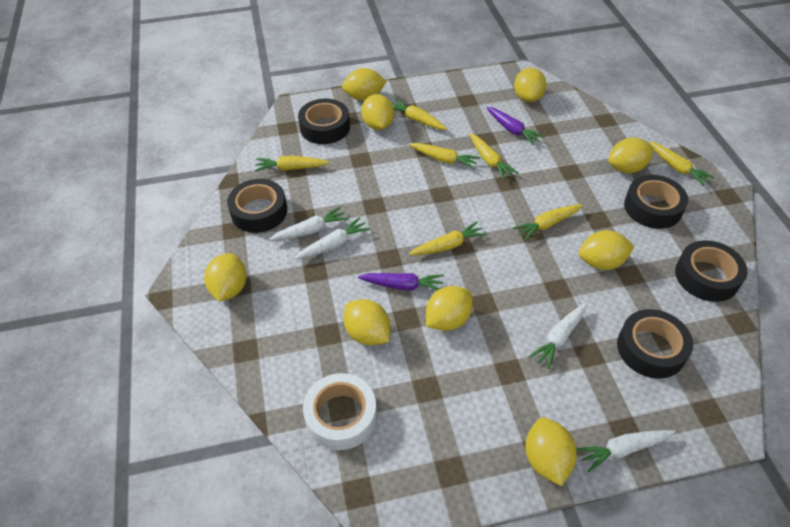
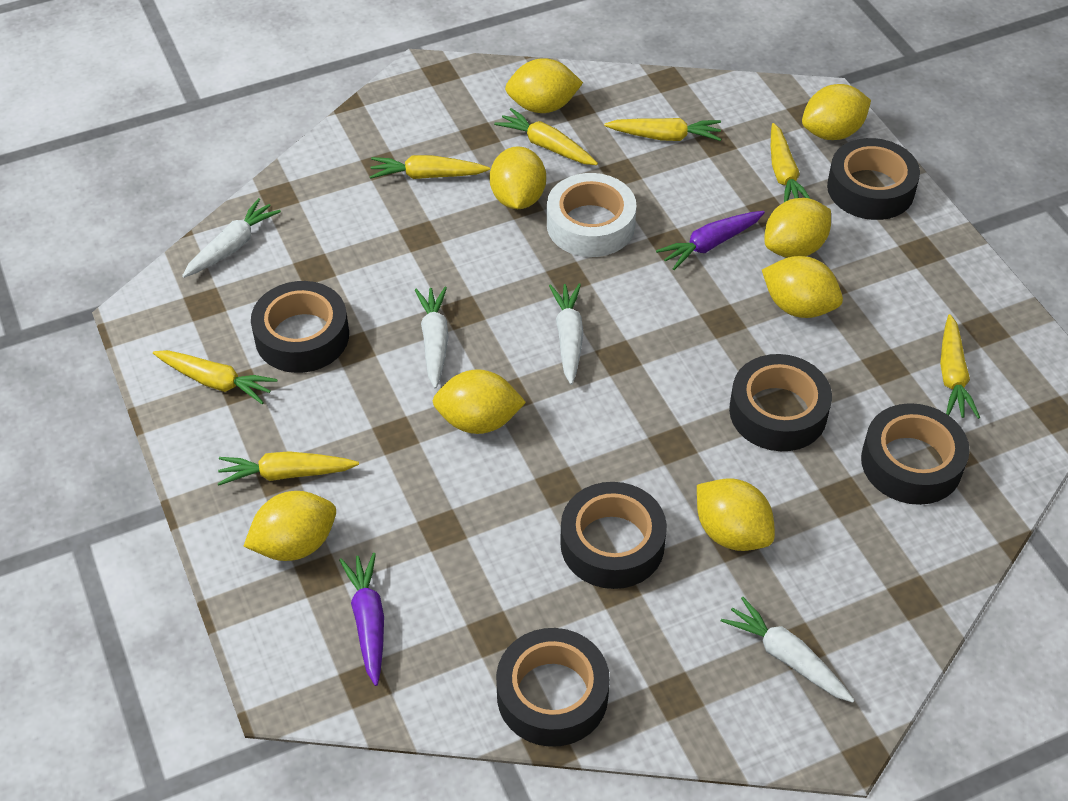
black tape: 5 -> 6
yellow lemon: 9 -> 8

